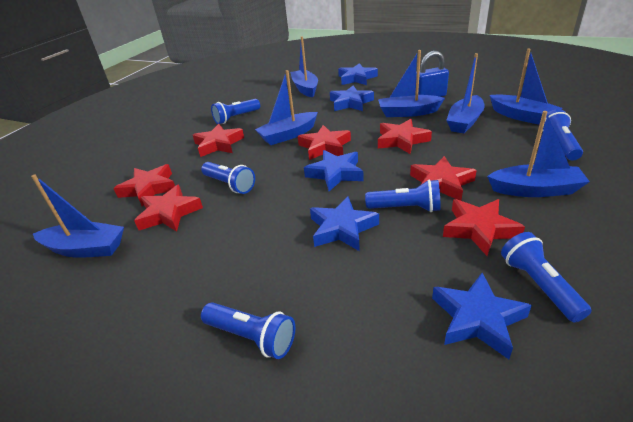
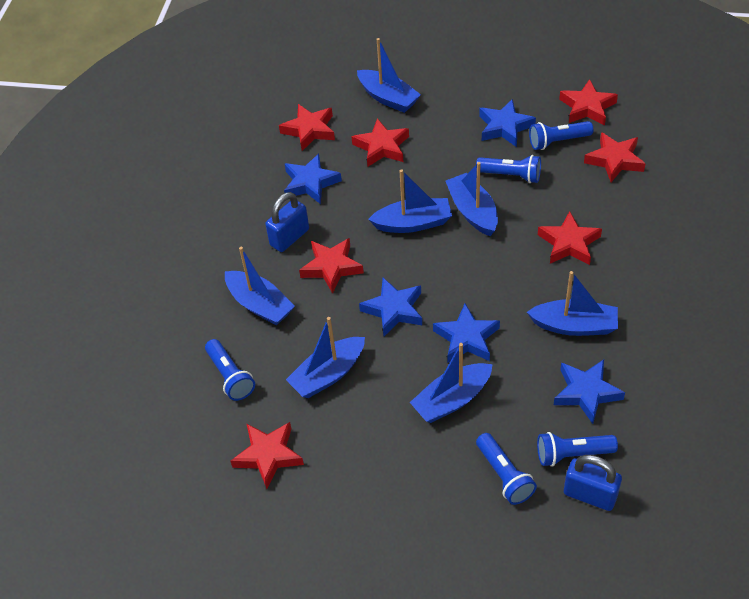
blue flashlight: 6 -> 5
blue padlock: 1 -> 2

